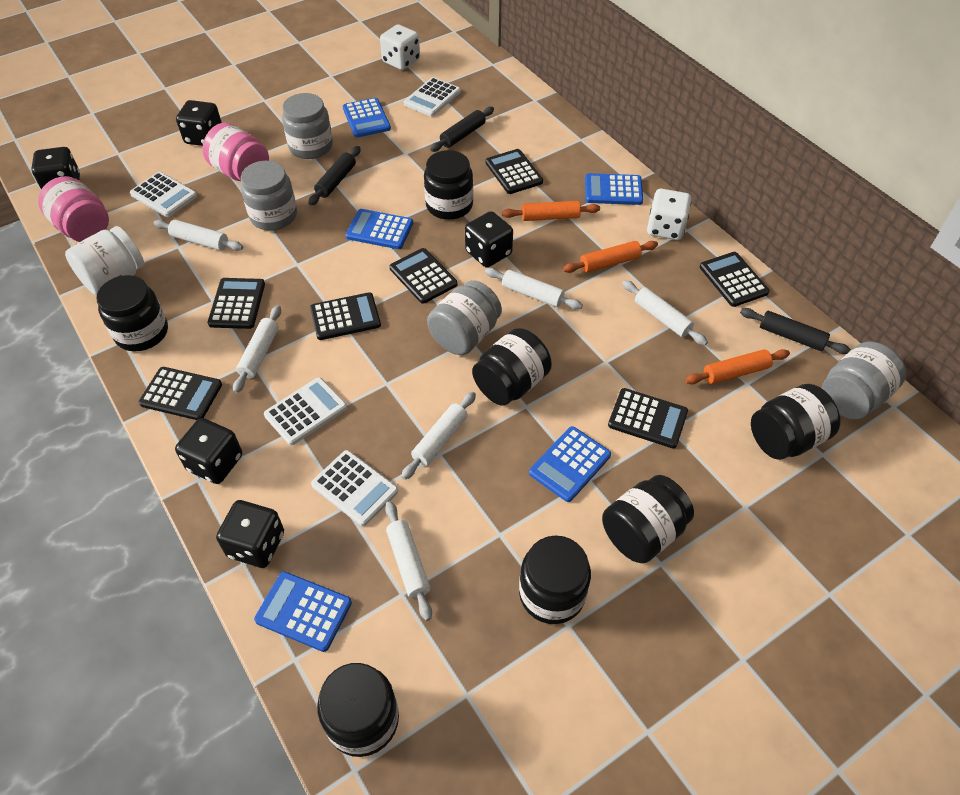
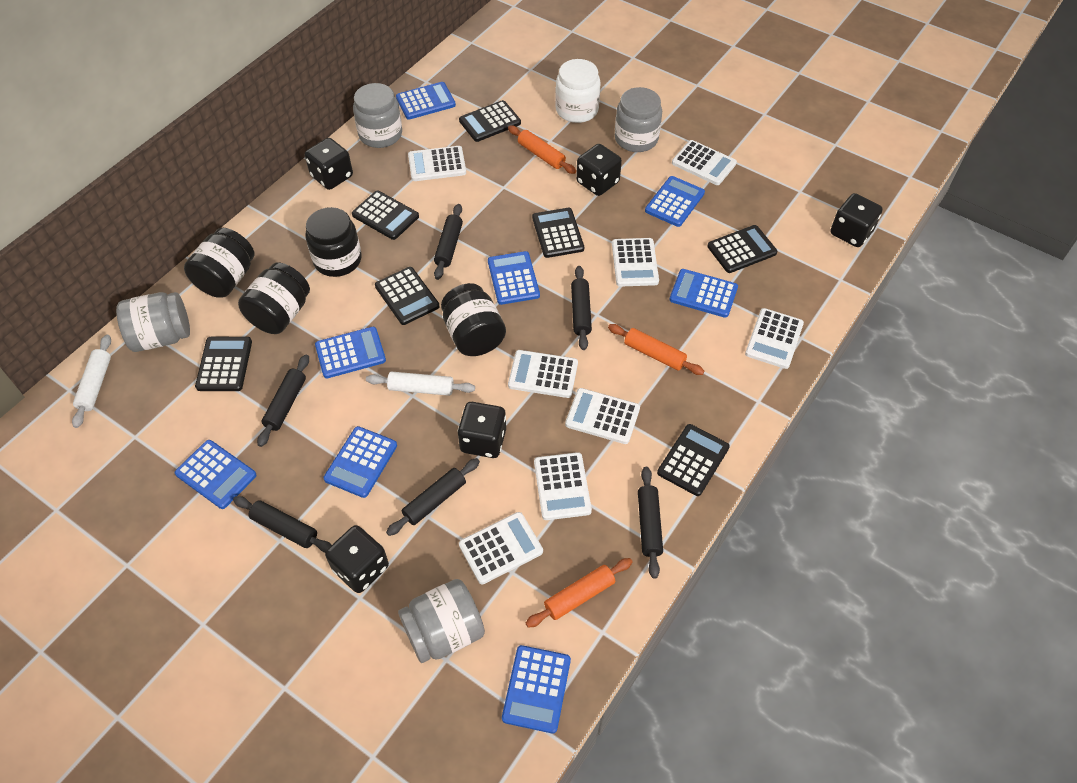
black jar: 7 -> 4
black rolling pin: 3 -> 6
blue calculator: 5 -> 8
pink jar: 2 -> 0
white calculator: 4 -> 8
white dice: 2 -> 0
white rolling pin: 6 -> 2

